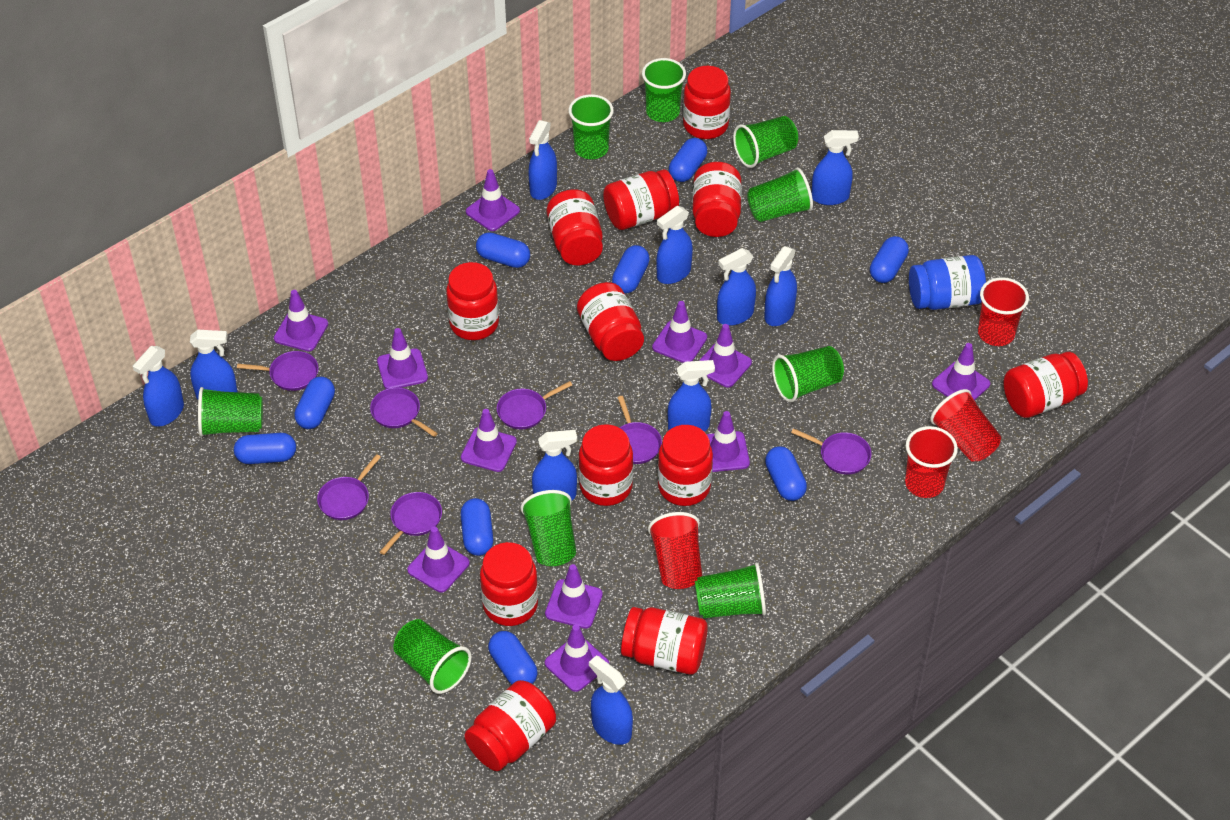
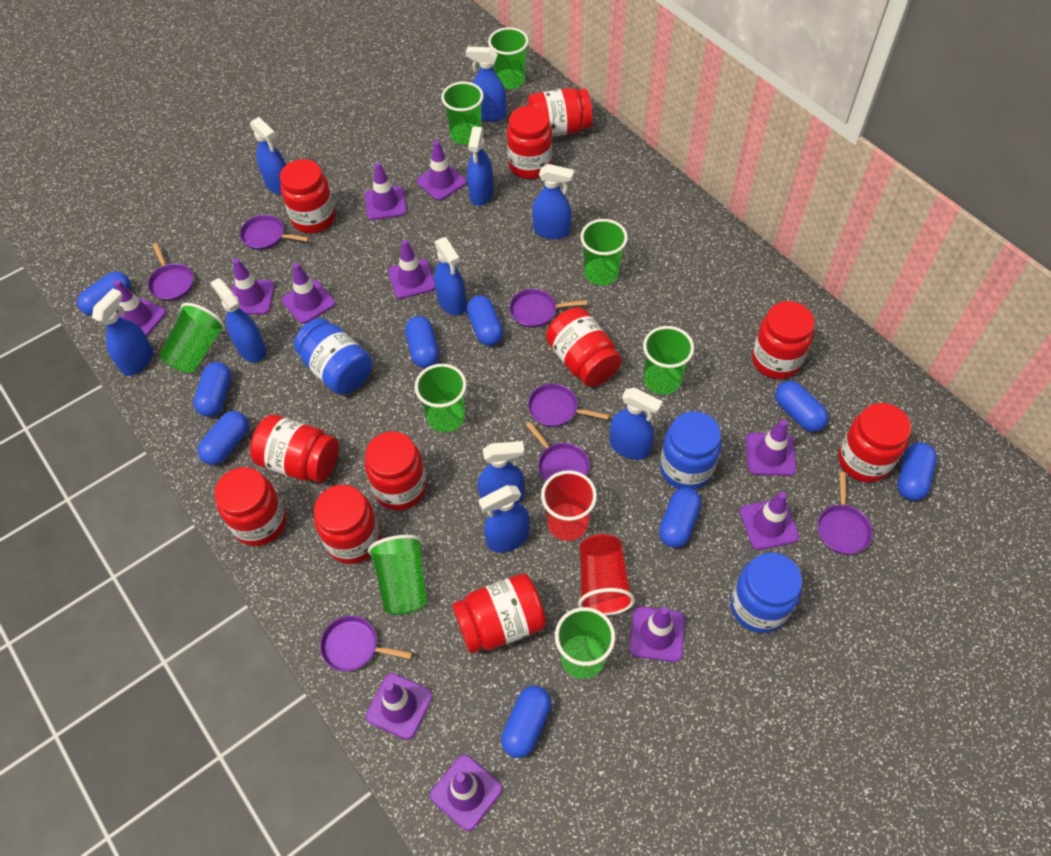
blue jar: 1 -> 3
green cup: 9 -> 8
red cup: 4 -> 2
red jar: 12 -> 11

